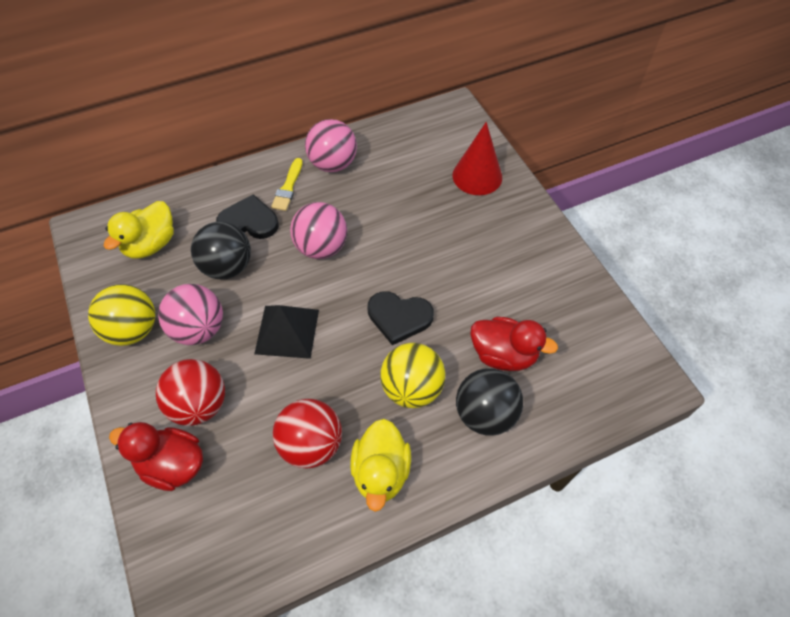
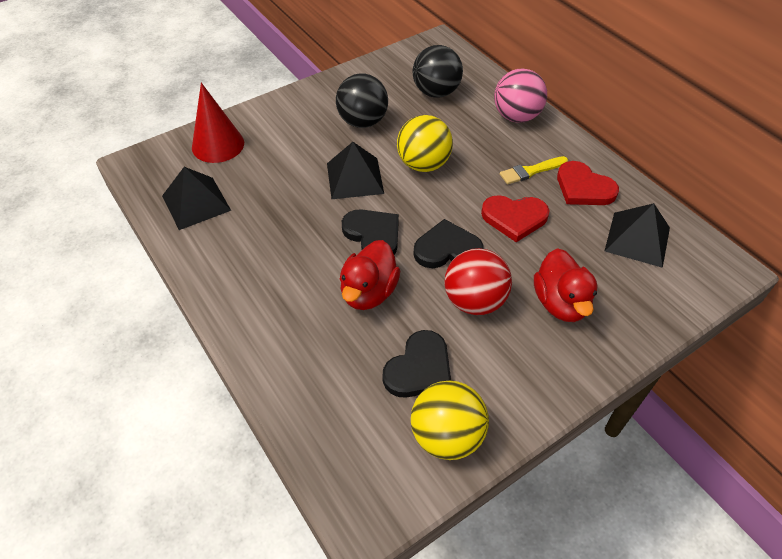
black heart: 2 -> 3
black pyramid: 1 -> 3
pink ball: 3 -> 1
red ball: 2 -> 1
red heart: 0 -> 2
yellow duck: 2 -> 0

